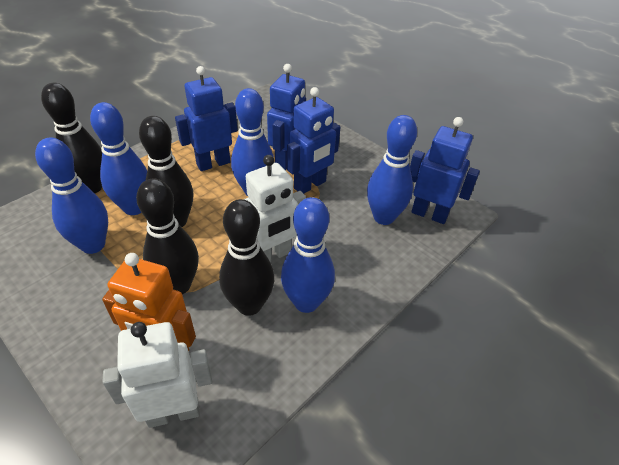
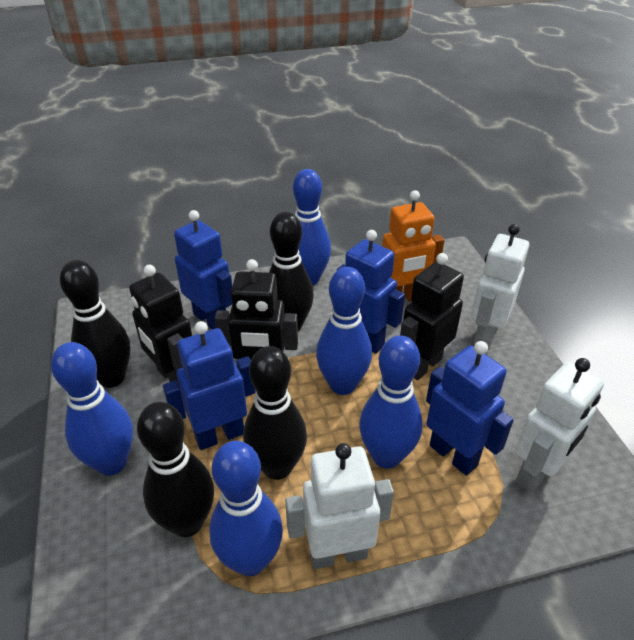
black robot: 0 -> 3
white robot: 2 -> 3

